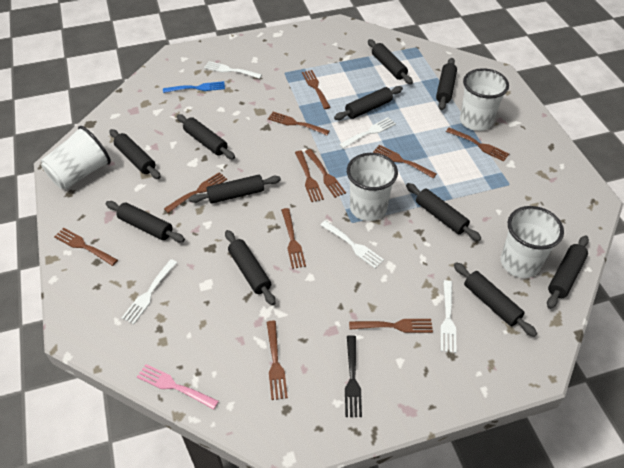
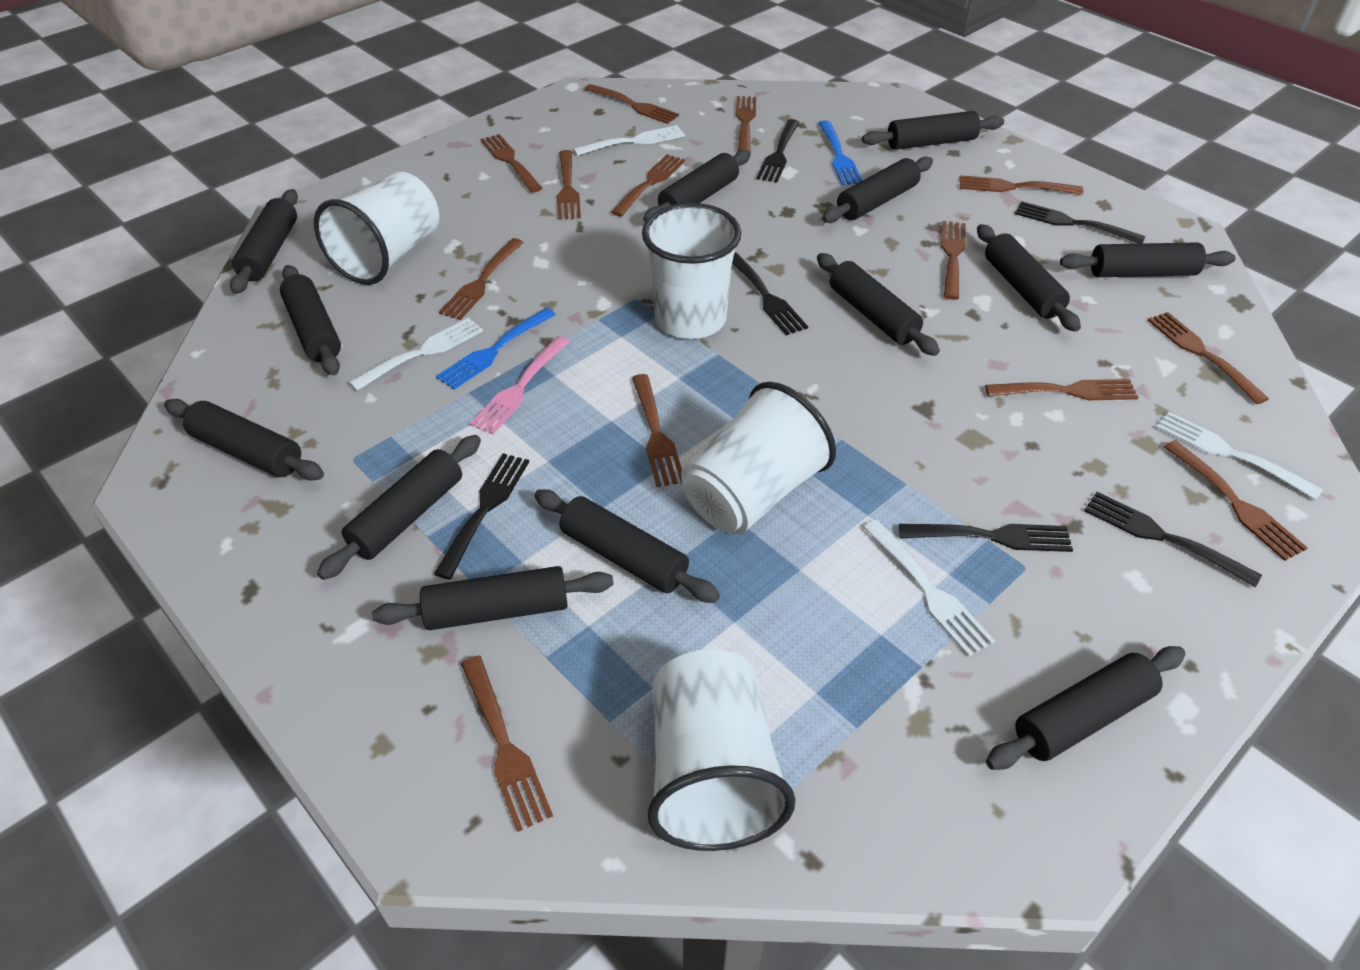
black fork: 1 -> 6
black rolling pin: 11 -> 13
blue fork: 1 -> 2
brown fork: 11 -> 13
white fork: 5 -> 4

